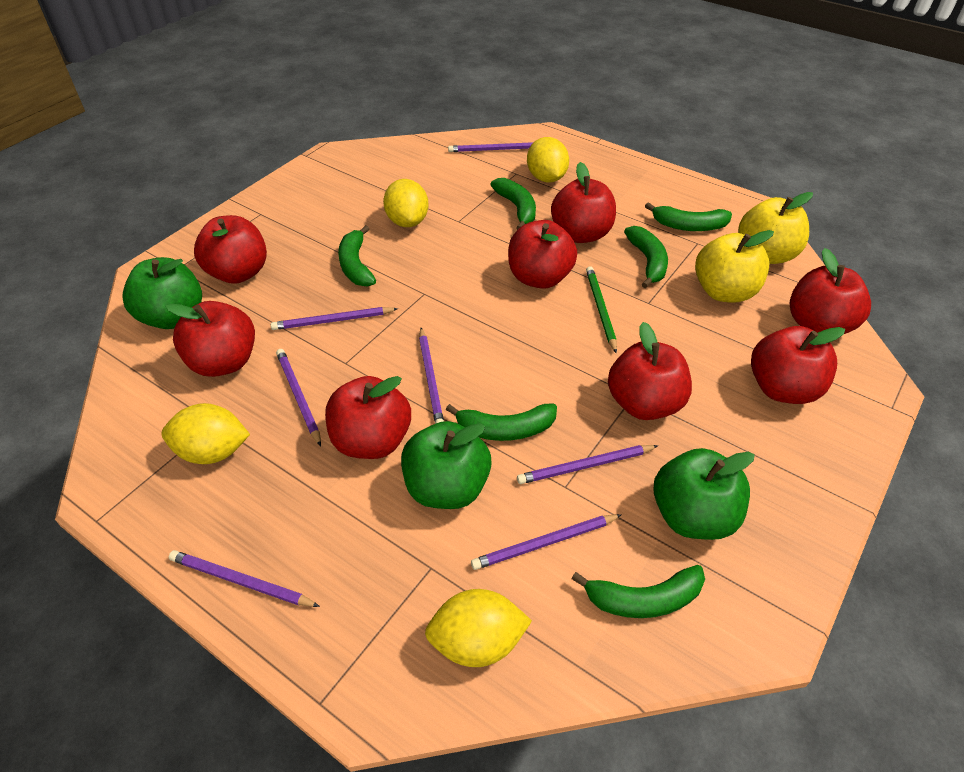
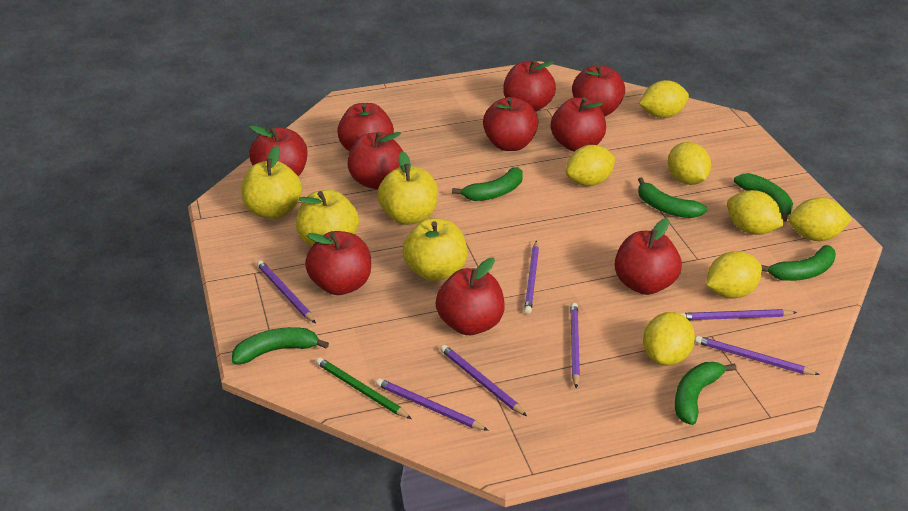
green apple: 3 -> 0
red apple: 8 -> 10
yellow apple: 2 -> 4
yellow lemon: 4 -> 7

